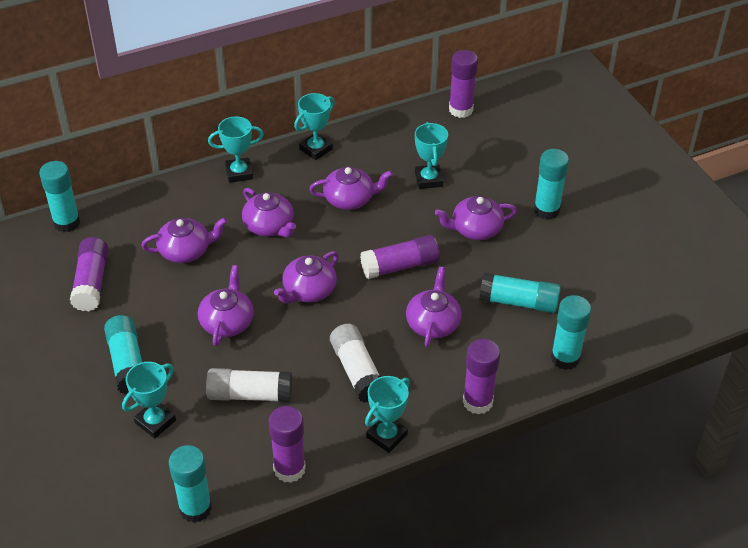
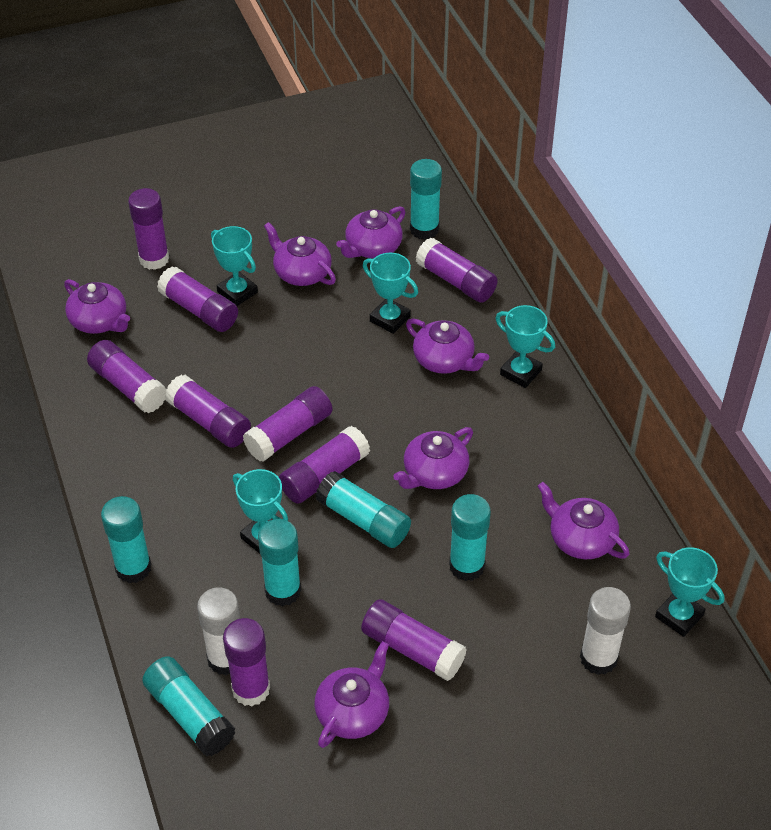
purple glue stick: 5 -> 9

